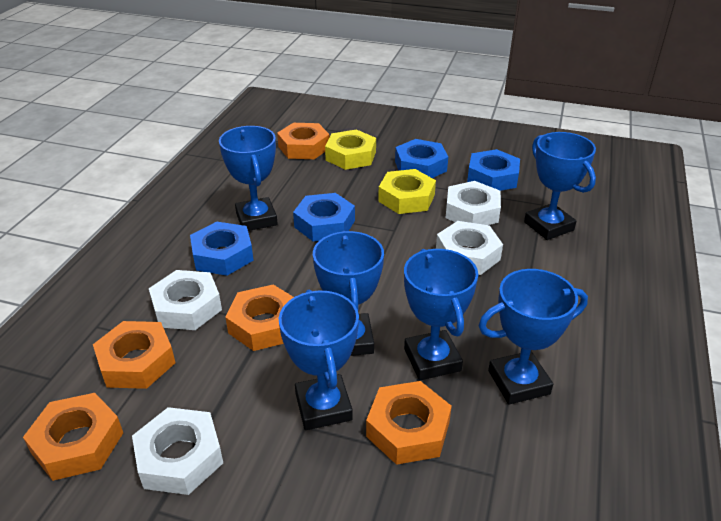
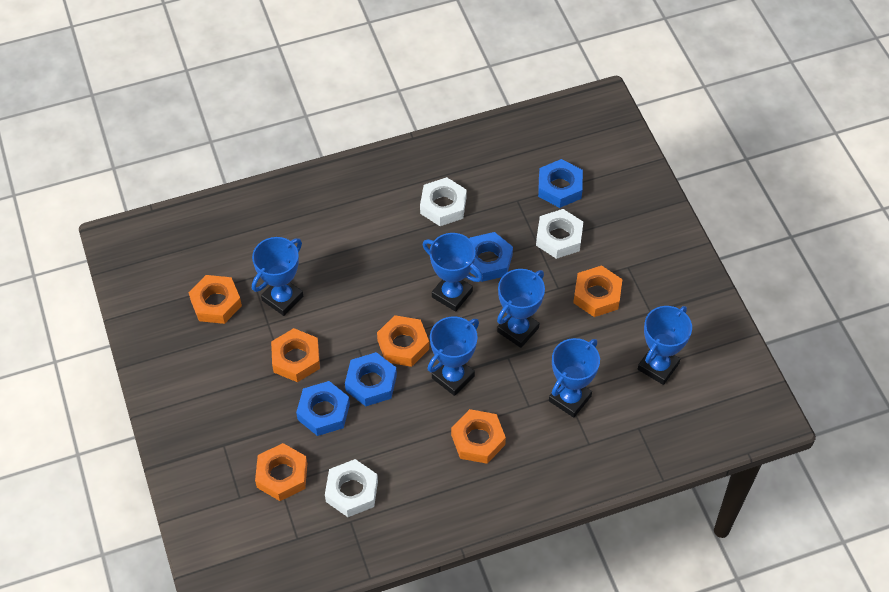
orange nut: 5 -> 6
white nut: 4 -> 3
yellow nut: 2 -> 0

